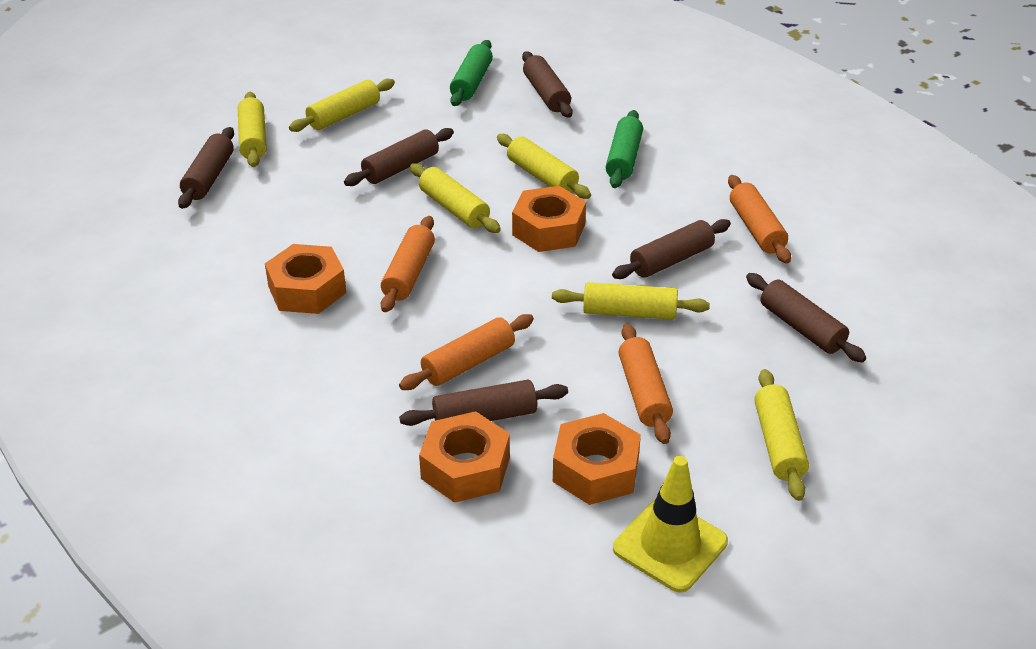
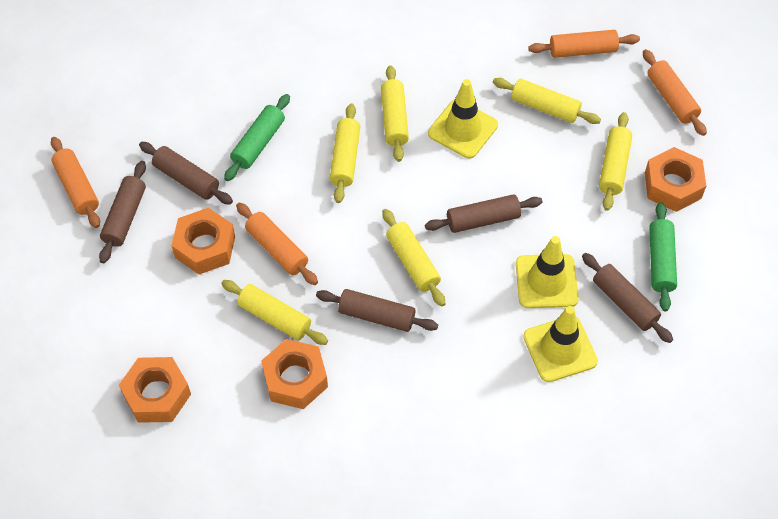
brown rolling pin: 6 -> 5
yellow traffic cone: 1 -> 3

